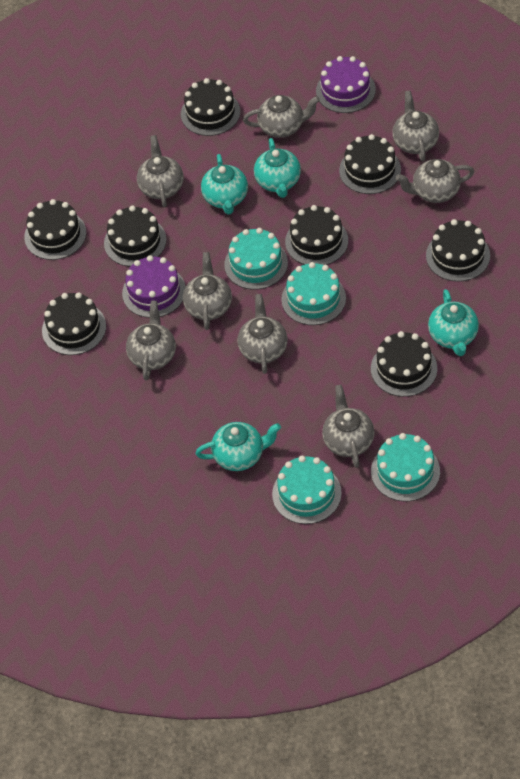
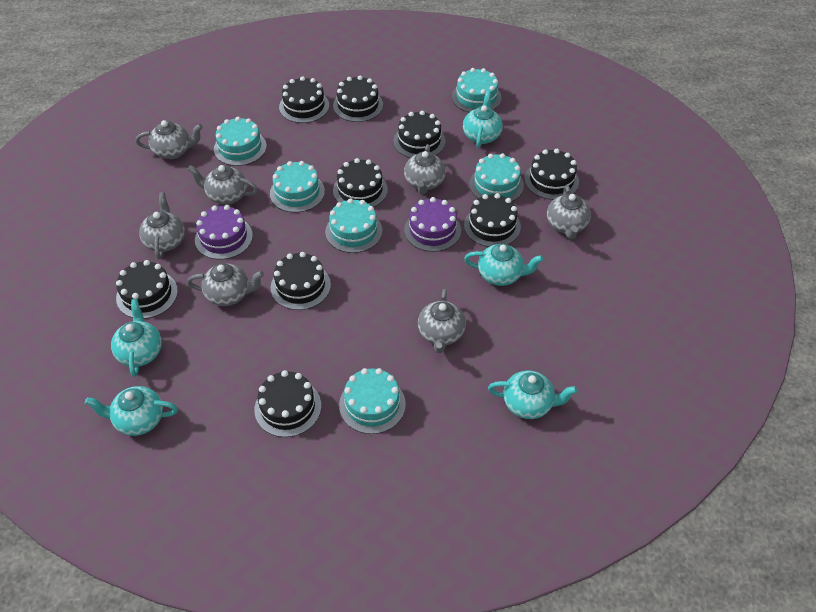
black cake: 8 -> 9
grey teapot: 8 -> 7
turquoise cake: 4 -> 6
turquoise teapot: 4 -> 5

